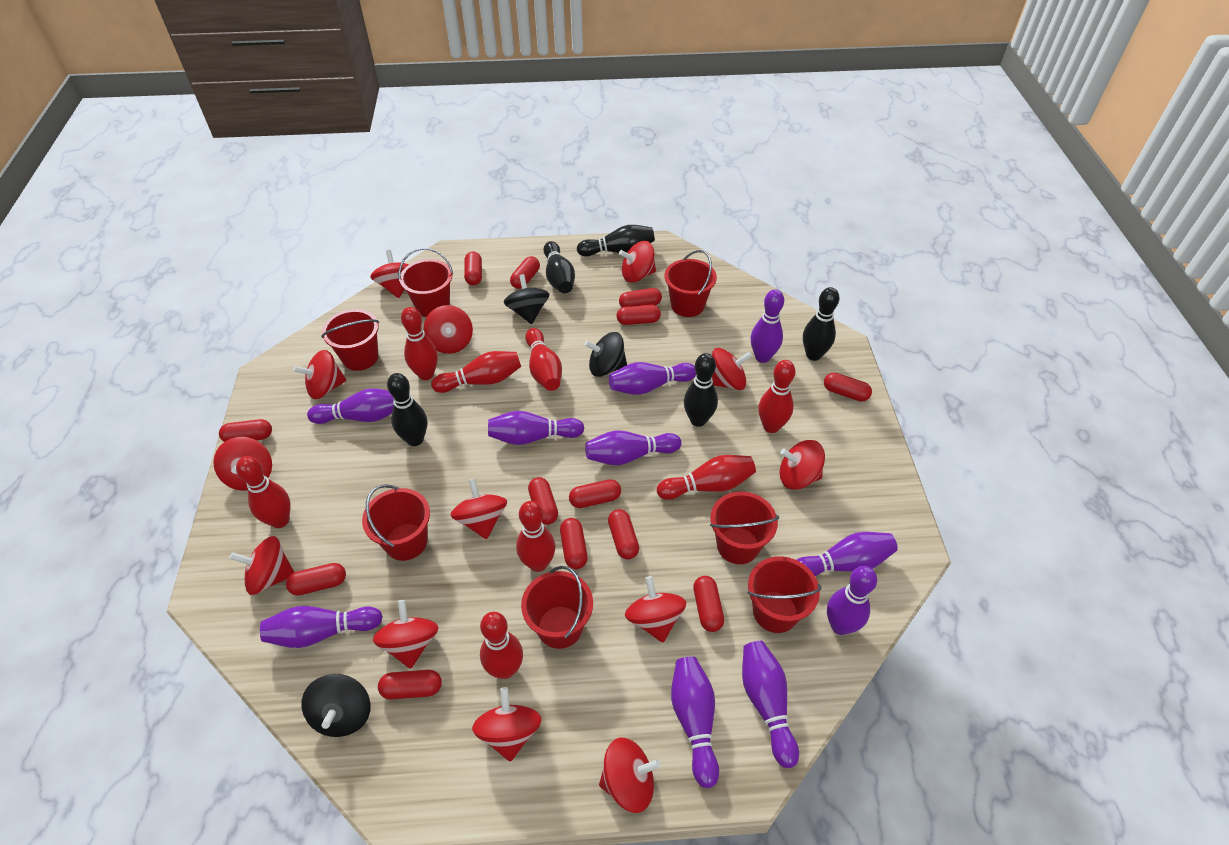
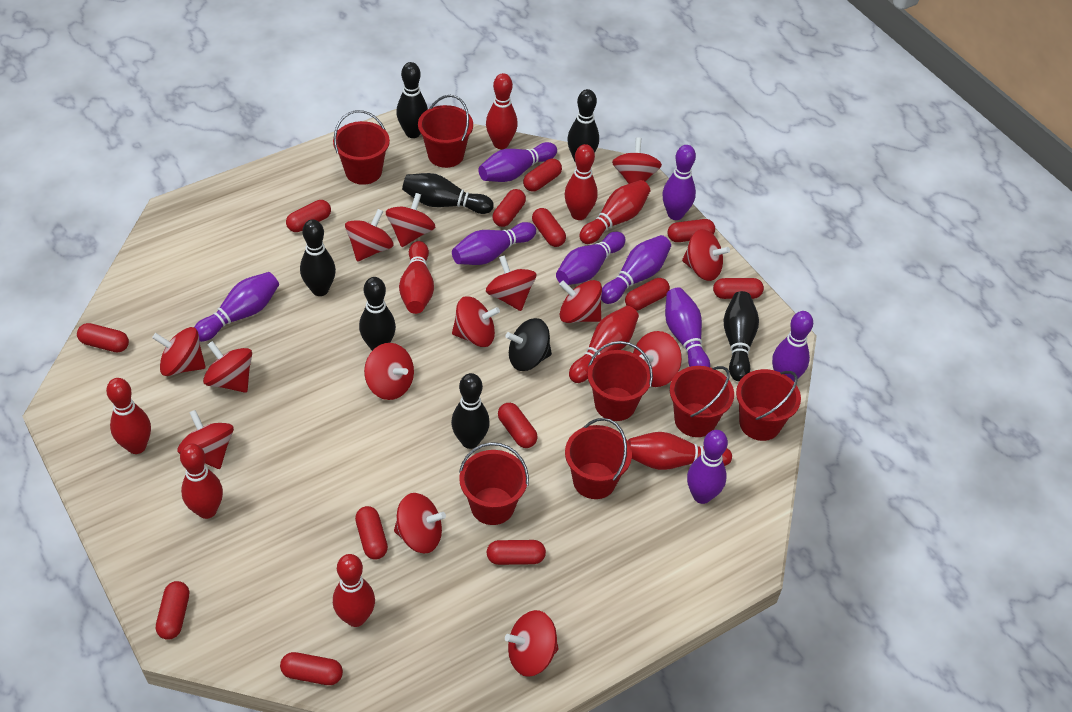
black bowling pin: 5 -> 7
black spinning top: 3 -> 1
purple bowling pin: 10 -> 9
red bowling pin: 8 -> 9
red spinning top: 13 -> 14

